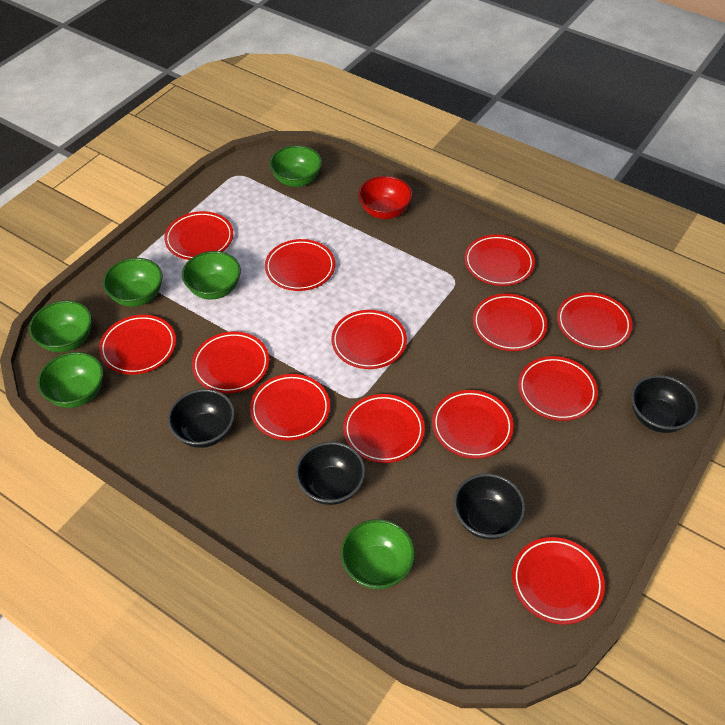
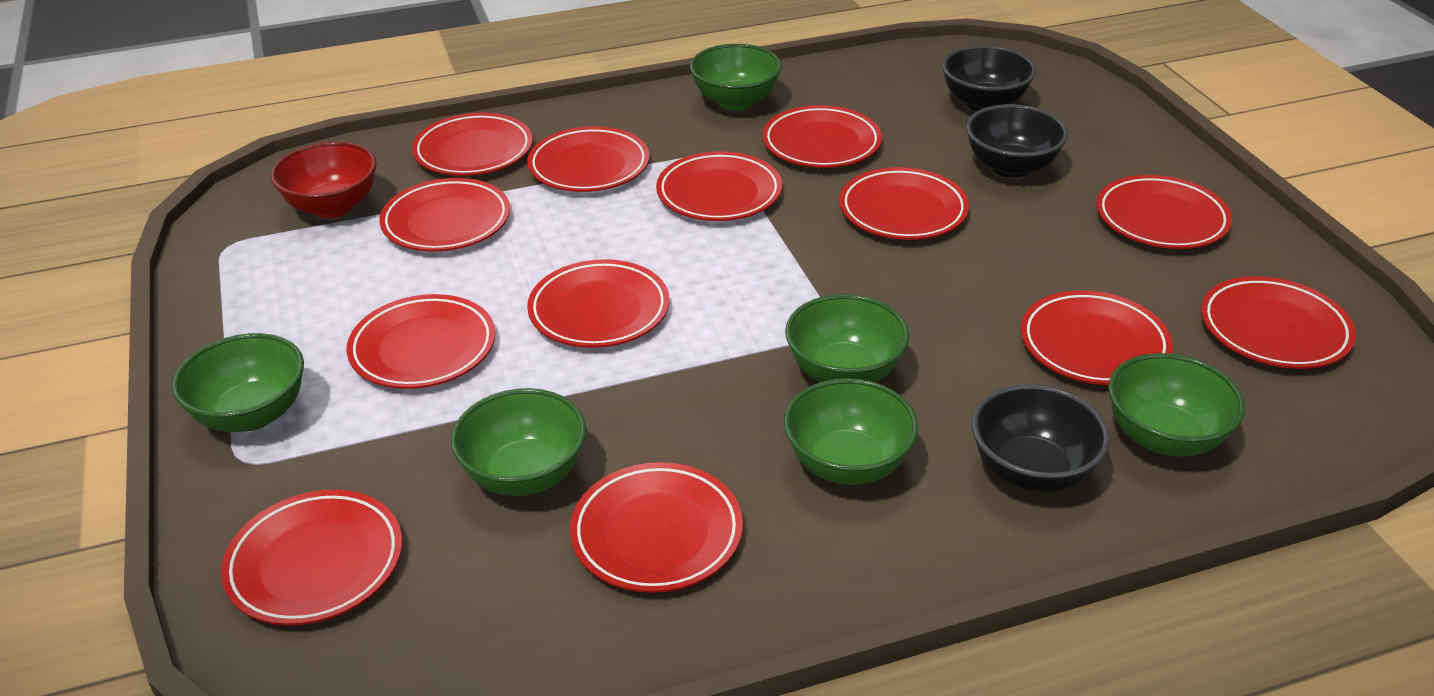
black bowl: 4 -> 3

